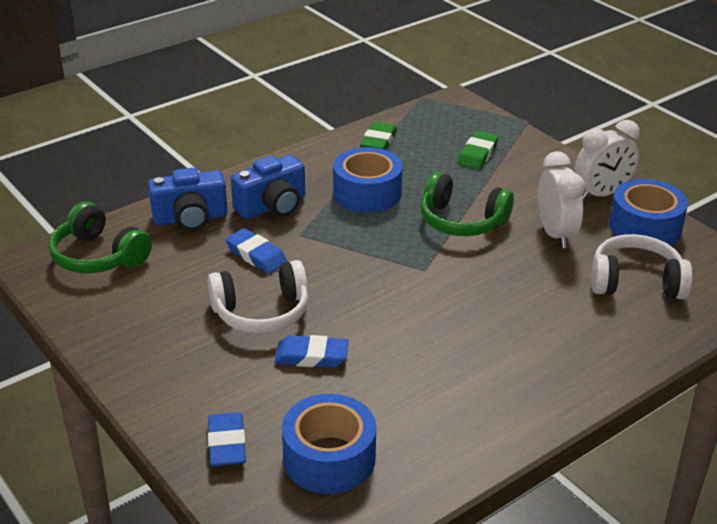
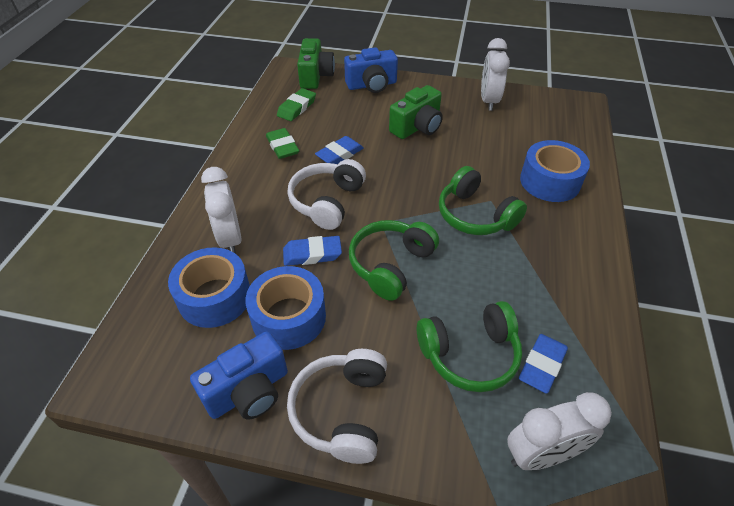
green camera: 0 -> 2
green headphones: 2 -> 3
white clock: 2 -> 3

